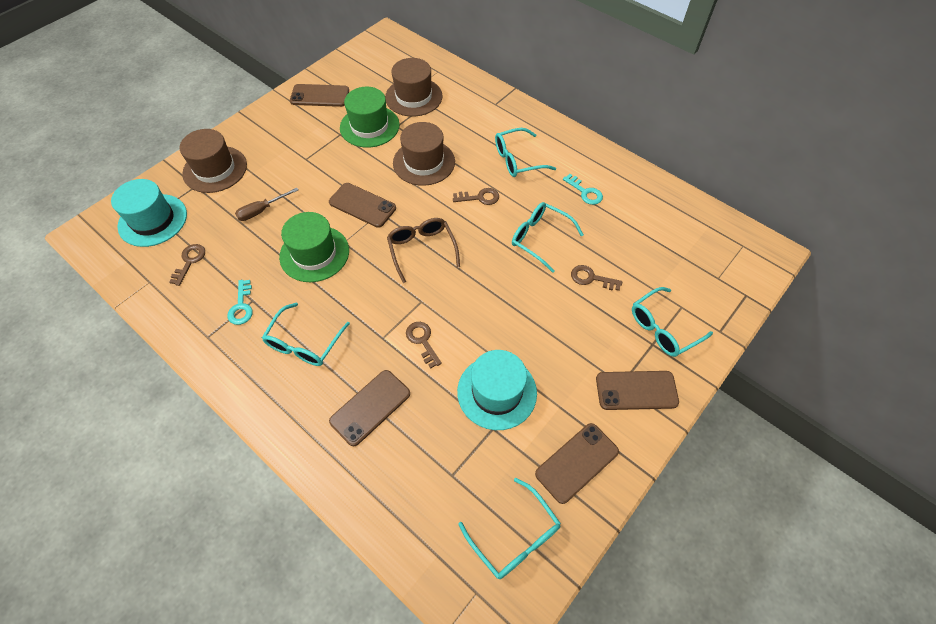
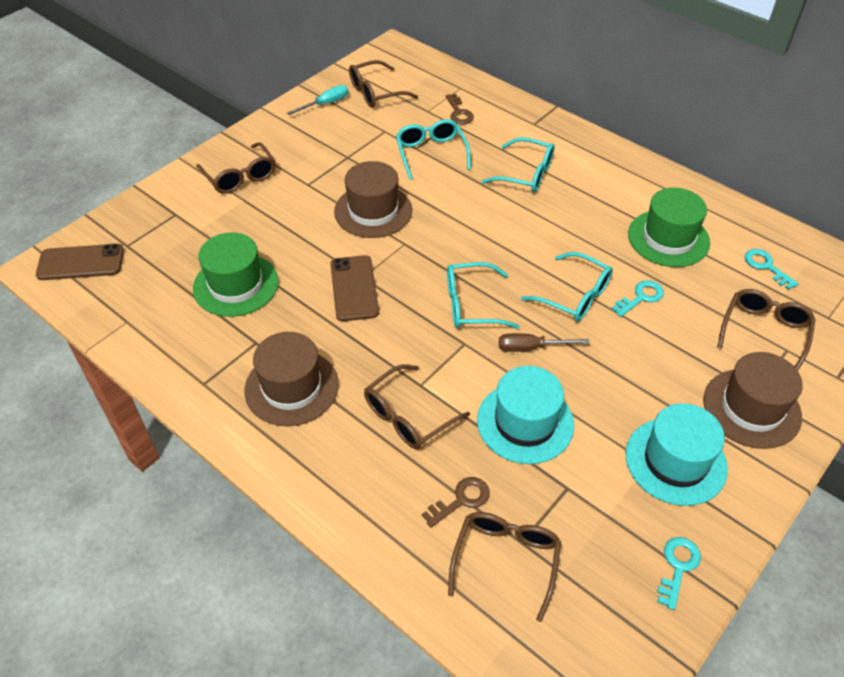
brown glasses: 1 -> 5
brown key: 4 -> 2
brown phone: 5 -> 2
turquoise glasses: 5 -> 4
turquoise key: 2 -> 3
turquoise screwdriver: 0 -> 1

